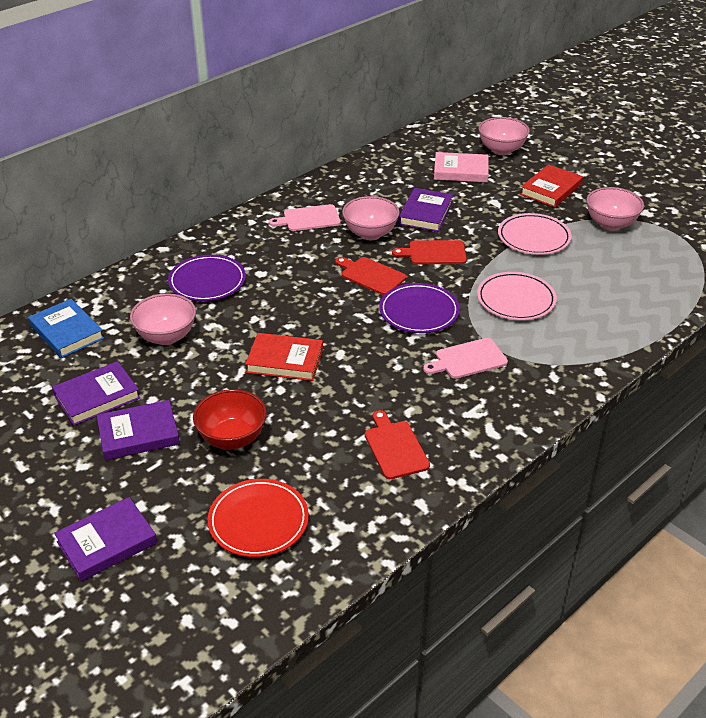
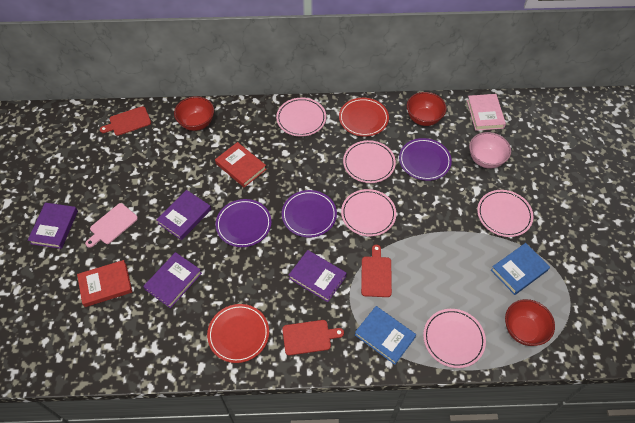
blue book: 1 -> 2
pink bowl: 4 -> 1
pink cutting board: 2 -> 1
pink plate: 2 -> 5
purple plate: 2 -> 3
red bowl: 1 -> 3
red plate: 1 -> 2

